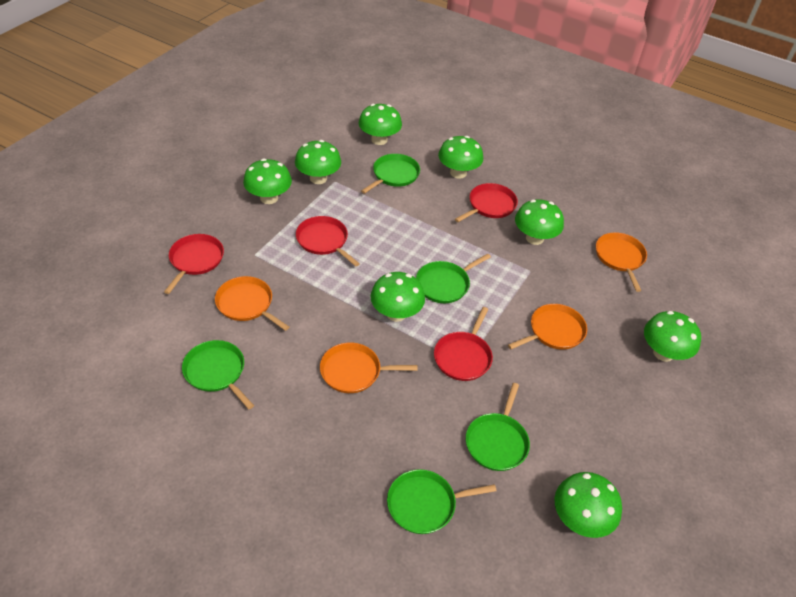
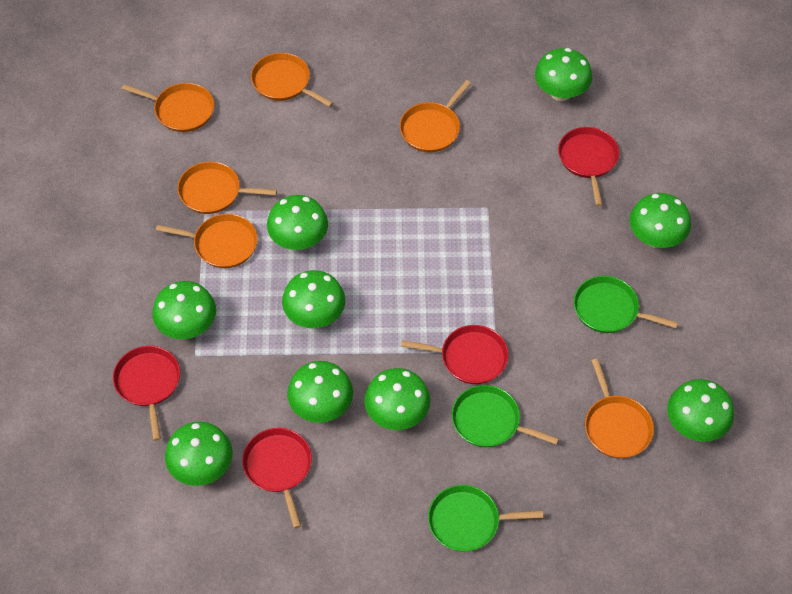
green mushroom: 8 -> 9
green pan: 5 -> 3
orange pan: 4 -> 6

